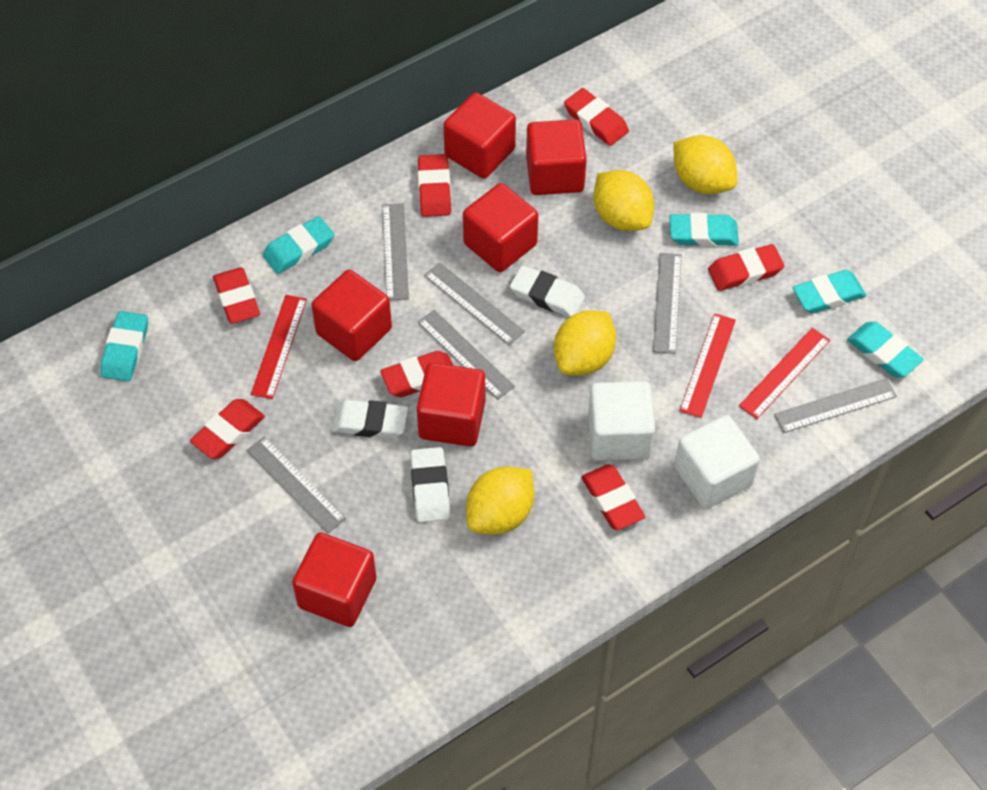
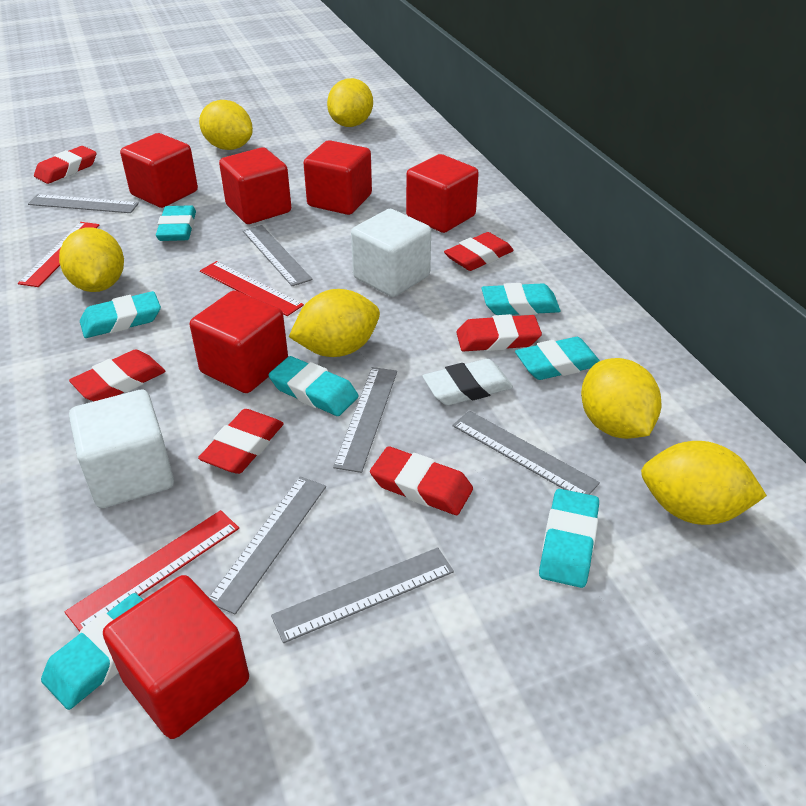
red eraser: 7 -> 6
turquoise eraser: 5 -> 7
white eraser: 3 -> 1
yellow lemon: 4 -> 6

